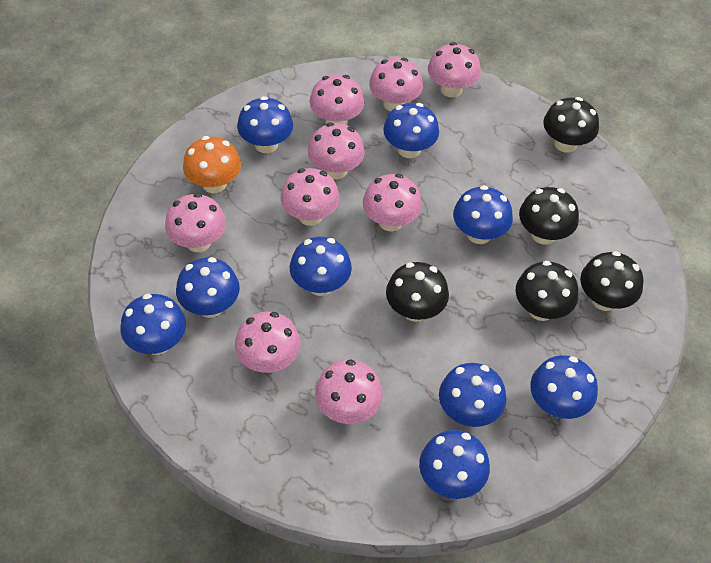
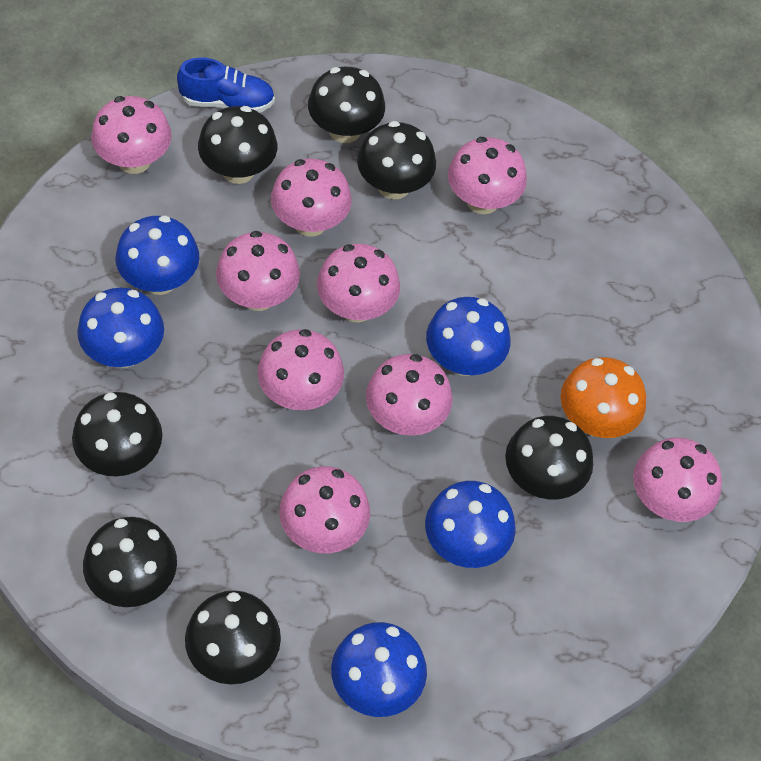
black mushroom: 5 -> 7
blue mushroom: 9 -> 5
blue shoe: 0 -> 1

